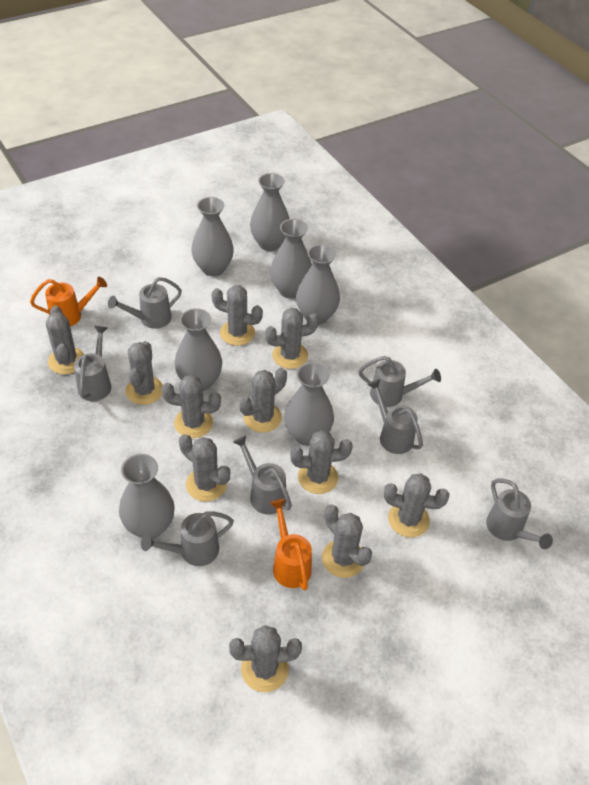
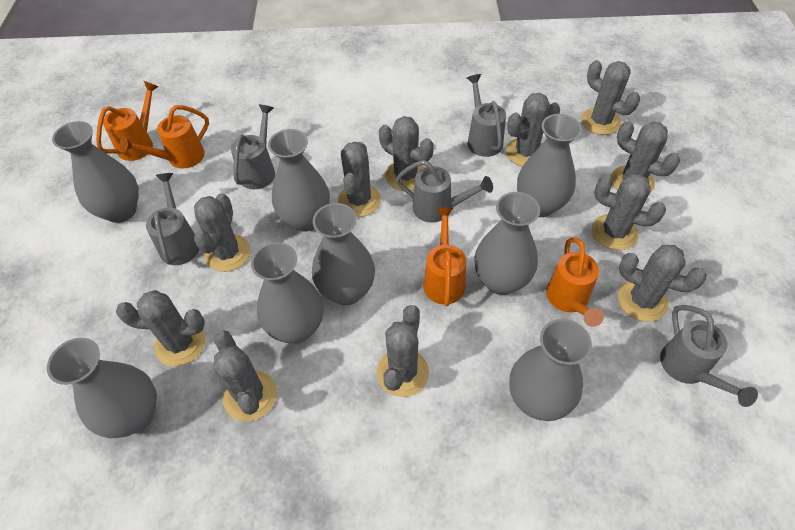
grey vase: 7 -> 8
grey watering can: 7 -> 5
orange watering can: 2 -> 4

